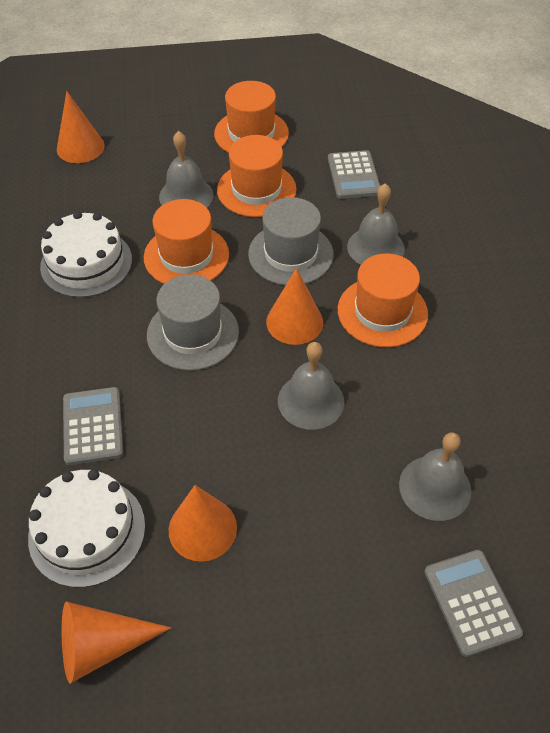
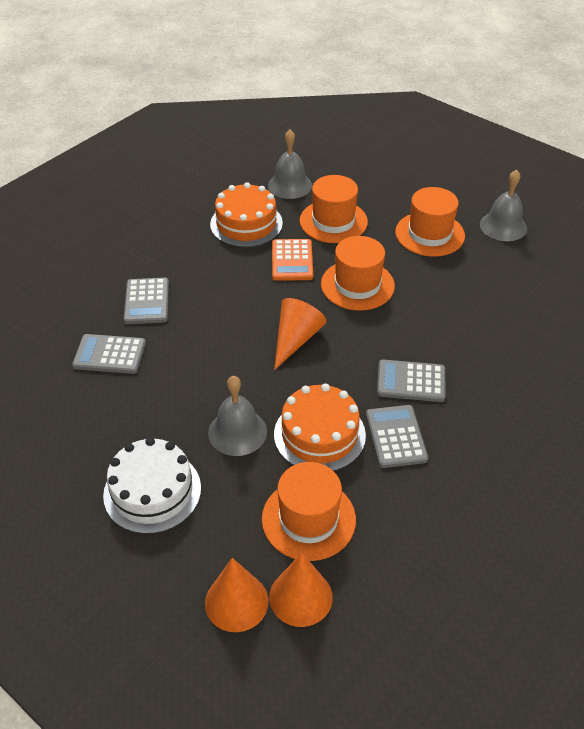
grey bell: 4 -> 3
grey calculator: 3 -> 4
grey hat: 2 -> 0
orange cake: 0 -> 2
orange calculator: 0 -> 1
orange cone: 4 -> 3
white cake: 2 -> 1

